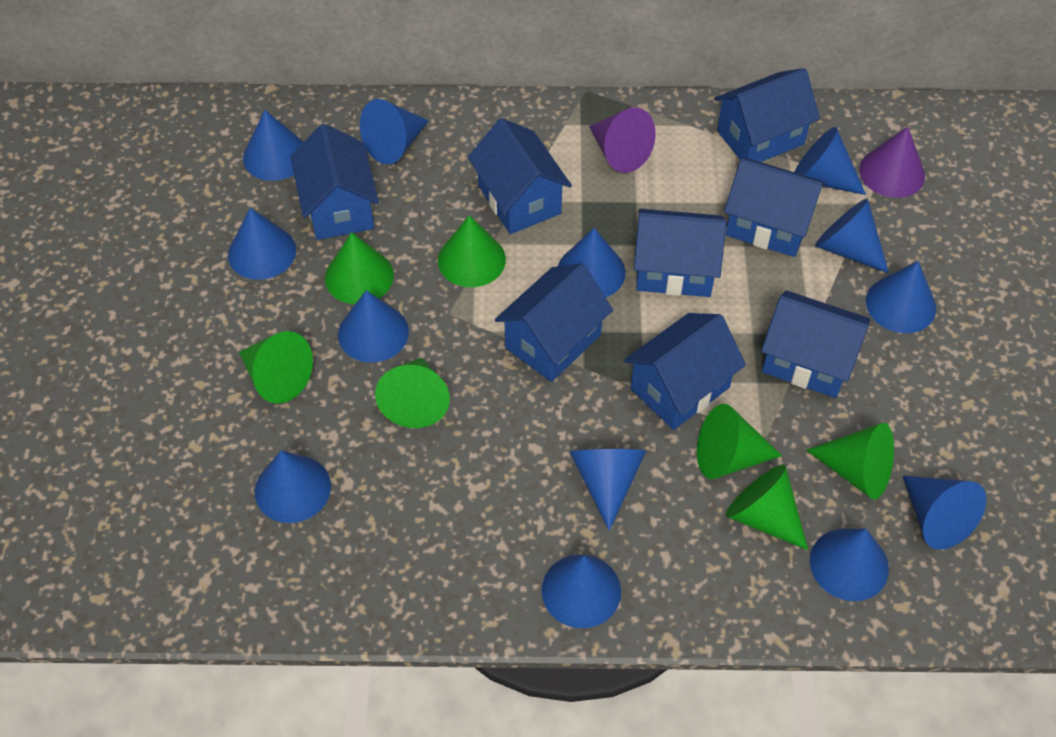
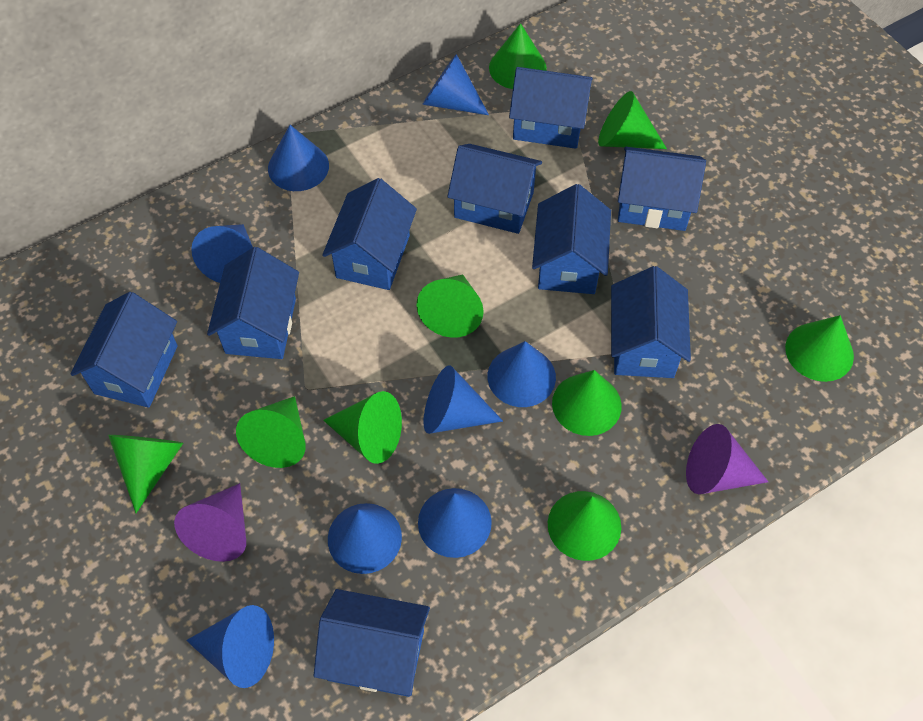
blue cone: 13 -> 8
blue house: 8 -> 9
green cone: 7 -> 9

